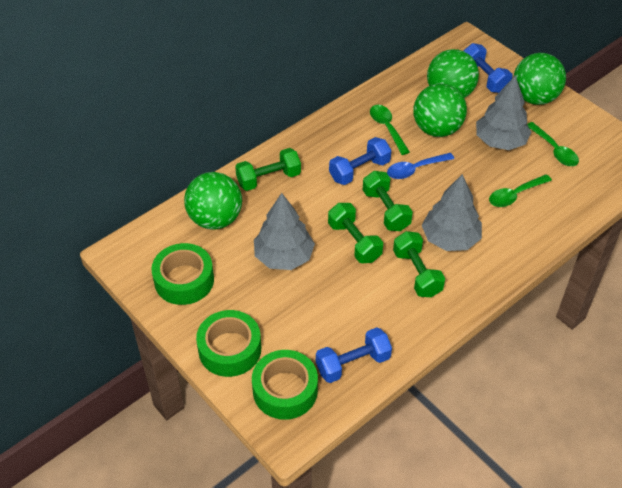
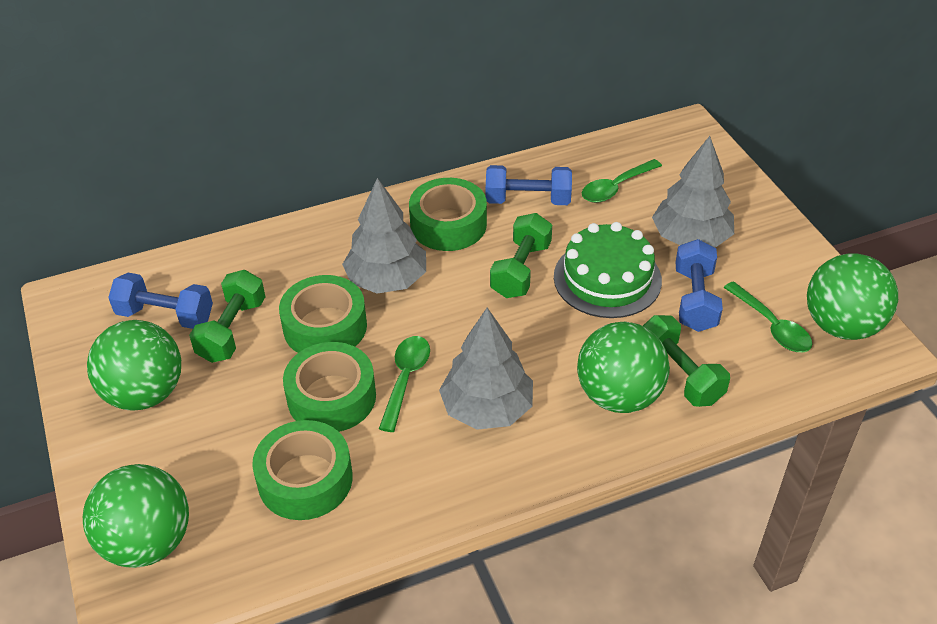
blue spoon: 1 -> 0
green cake: 0 -> 1
green dumbbell: 4 -> 3
green tape: 3 -> 4

